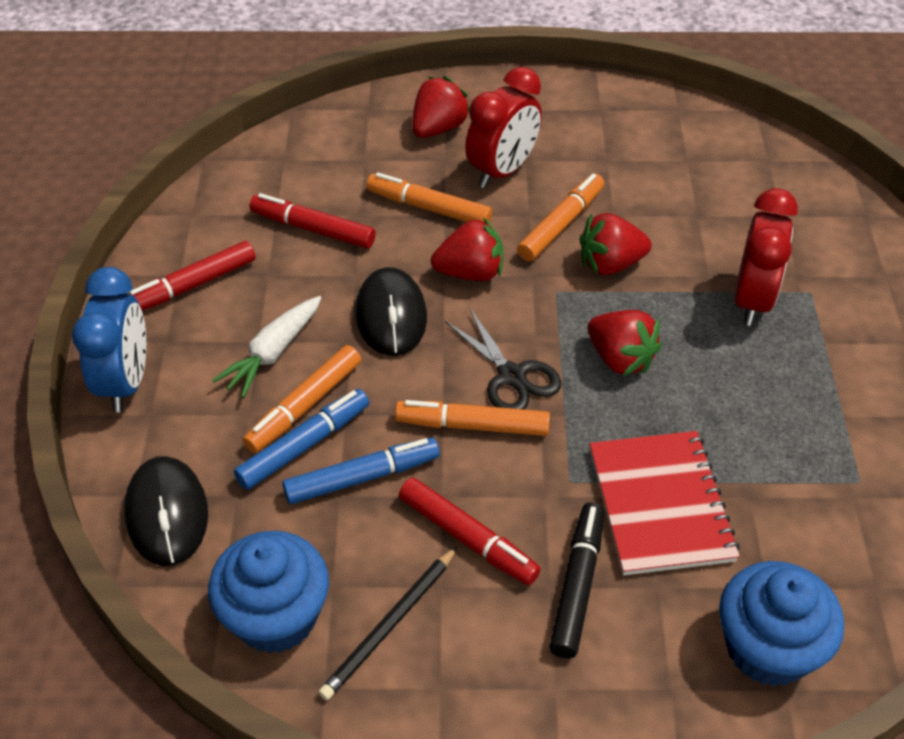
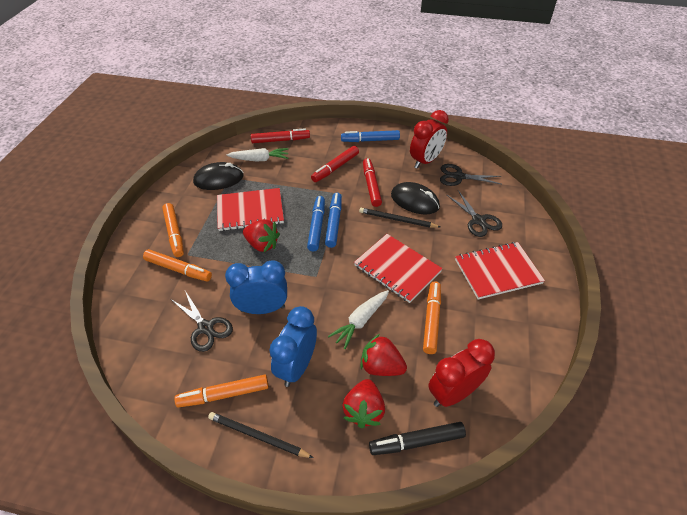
black pencil: 1 -> 2
black scissors: 1 -> 3
blue clock: 1 -> 2
blue cupcake: 2 -> 0
blue marker: 2 -> 3
red notebook: 1 -> 3
red strawberry: 4 -> 3
white carrot: 1 -> 2

